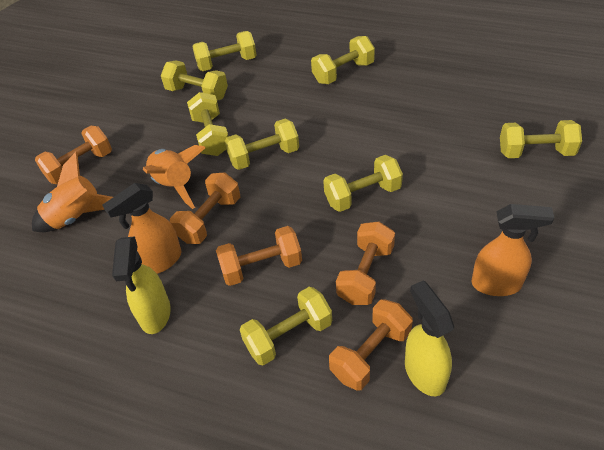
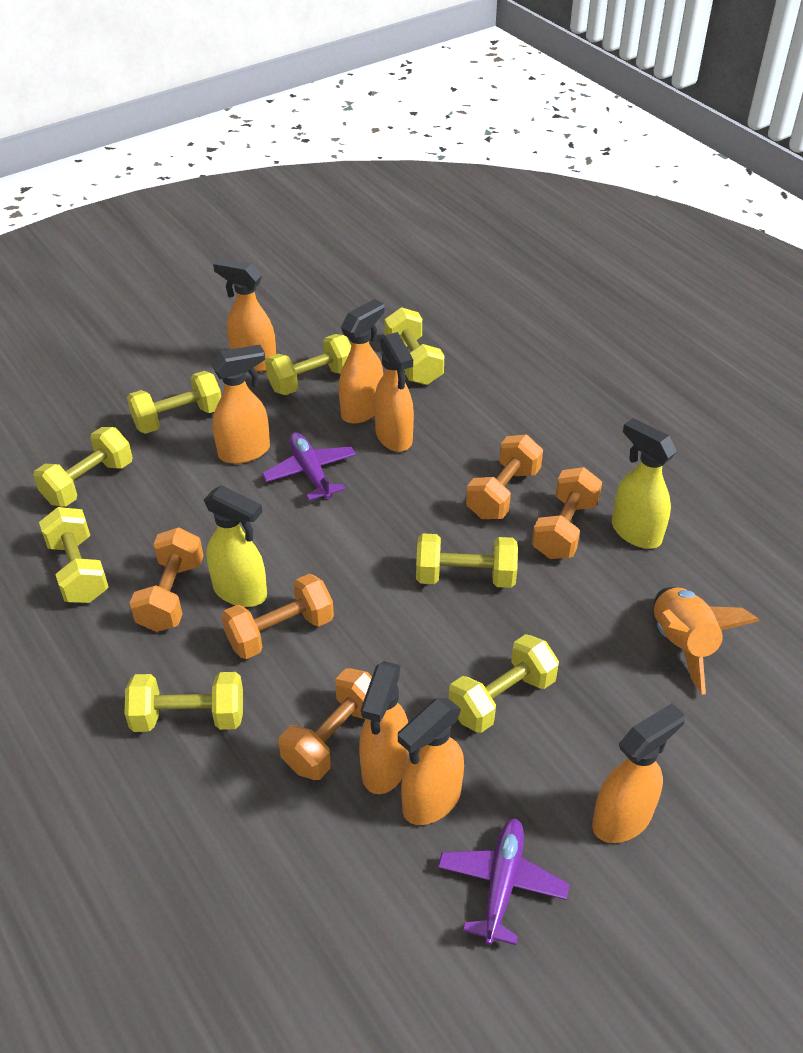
orange rocket: 2 -> 1
orange spray bottle: 2 -> 7
purple plane: 0 -> 2

